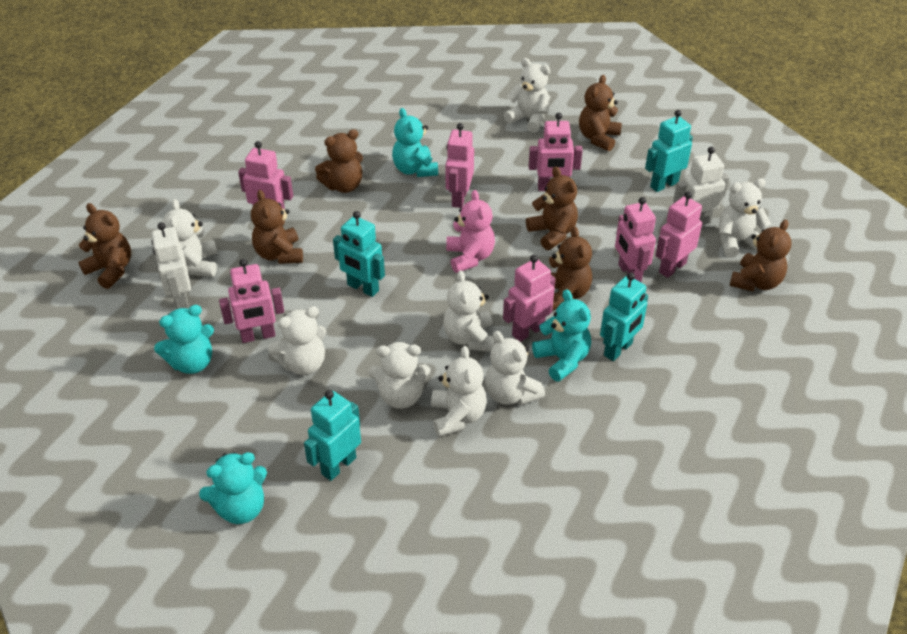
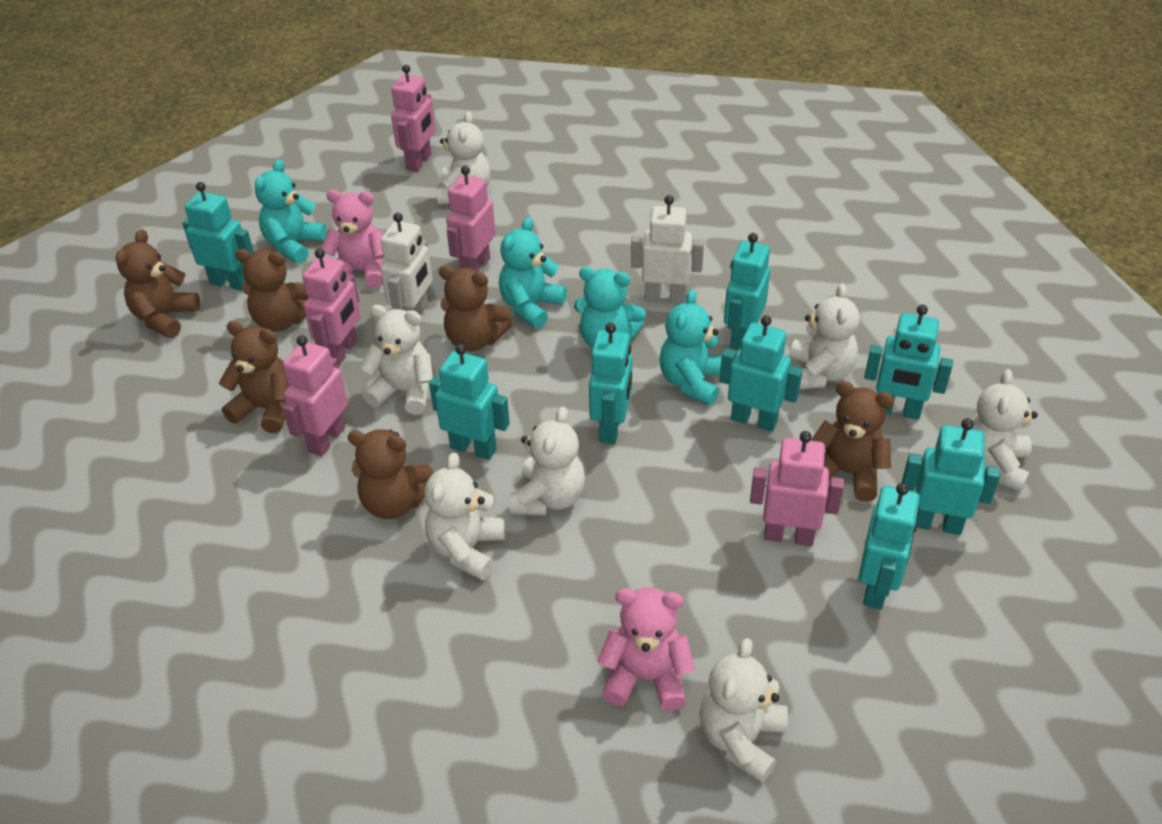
brown teddy bear: 7 -> 6
pink robot: 7 -> 5
pink teddy bear: 1 -> 2
turquoise robot: 4 -> 8
white teddy bear: 8 -> 7

